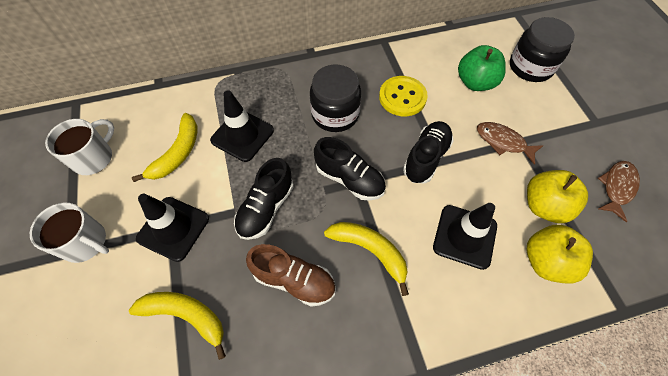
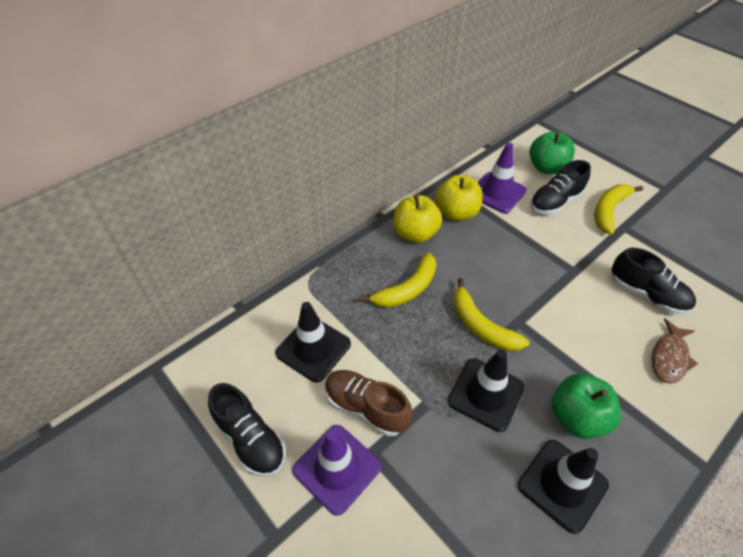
black jar: 2 -> 0
brown fish: 2 -> 1
green apple: 1 -> 2
purple traffic cone: 0 -> 2
white mug: 2 -> 0
yellow button: 1 -> 0

